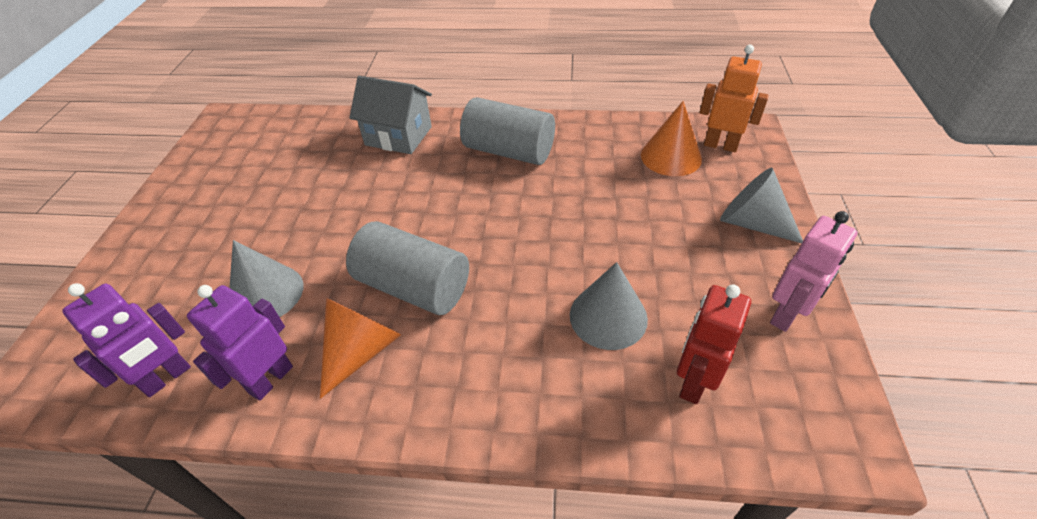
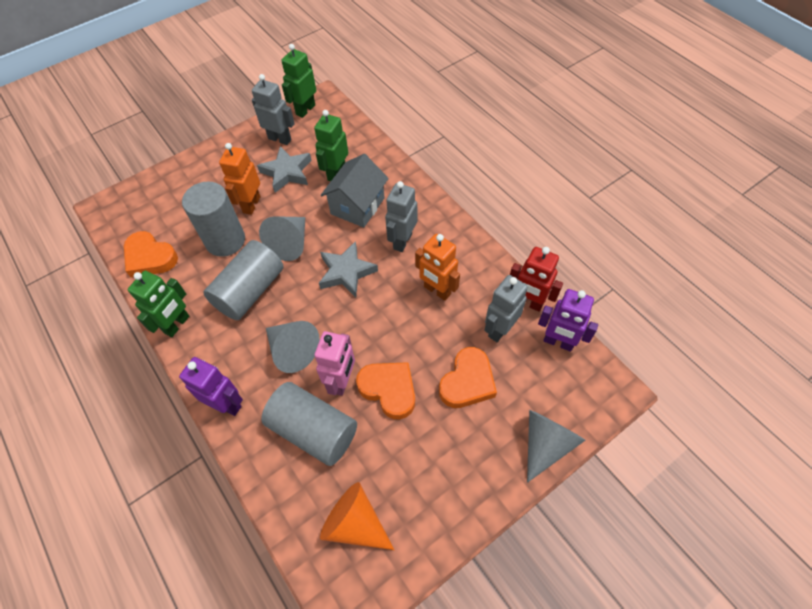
green robot: 0 -> 3
grey cylinder: 2 -> 3
grey robot: 0 -> 3
grey star: 0 -> 2
orange cone: 2 -> 1
orange heart: 0 -> 3
orange robot: 1 -> 2

